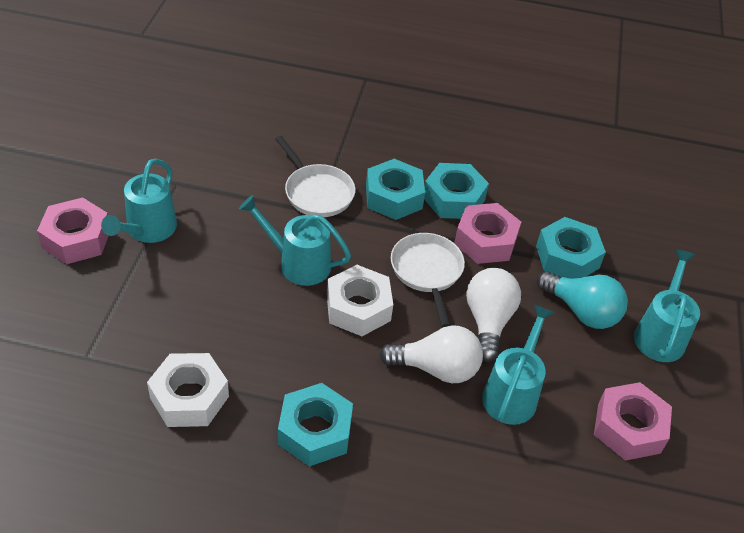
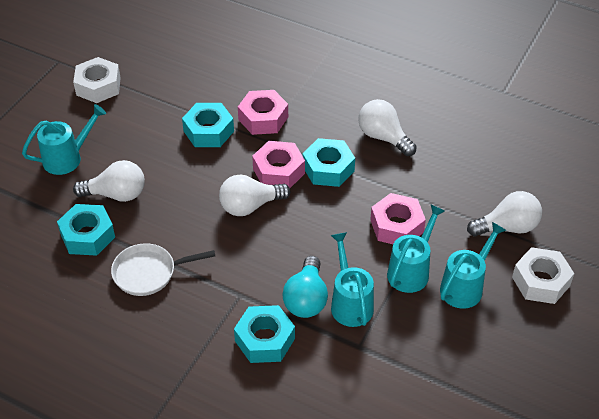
white light bulb: 2 -> 4
white pan: 2 -> 1

